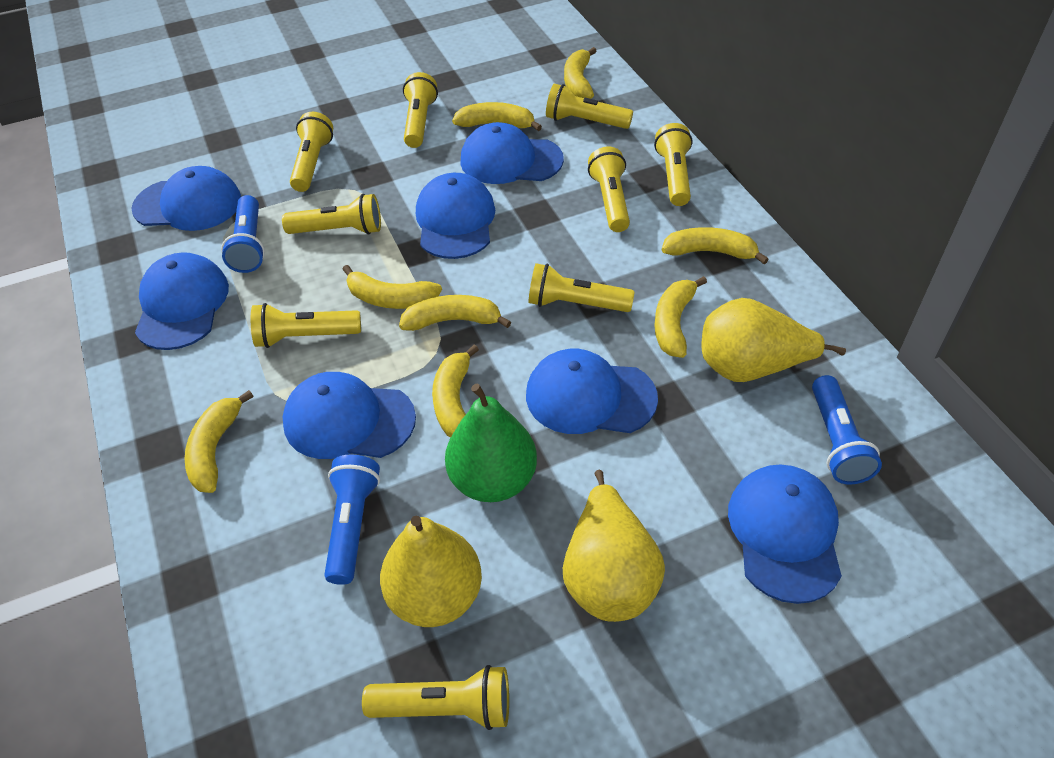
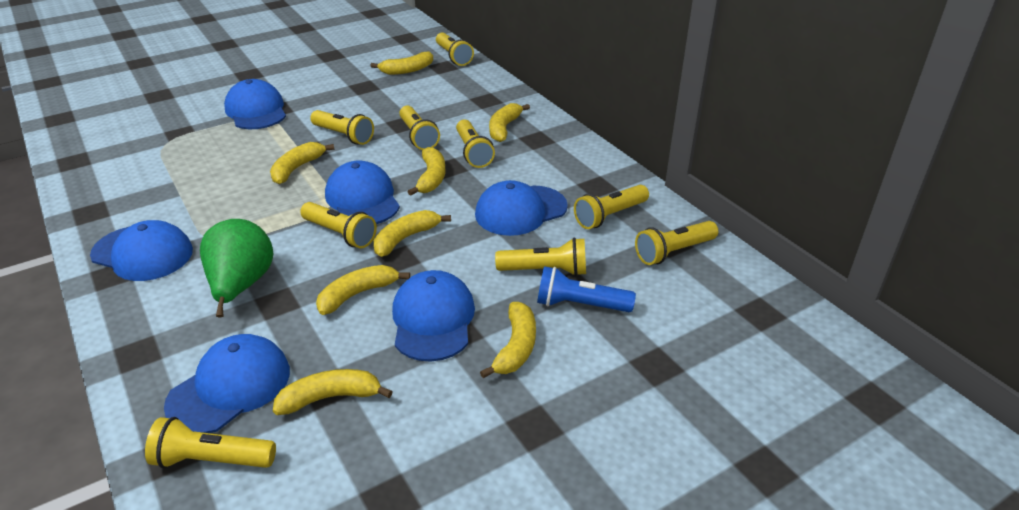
blue cap: 7 -> 6
blue flashlight: 3 -> 1
yellow pear: 3 -> 0

